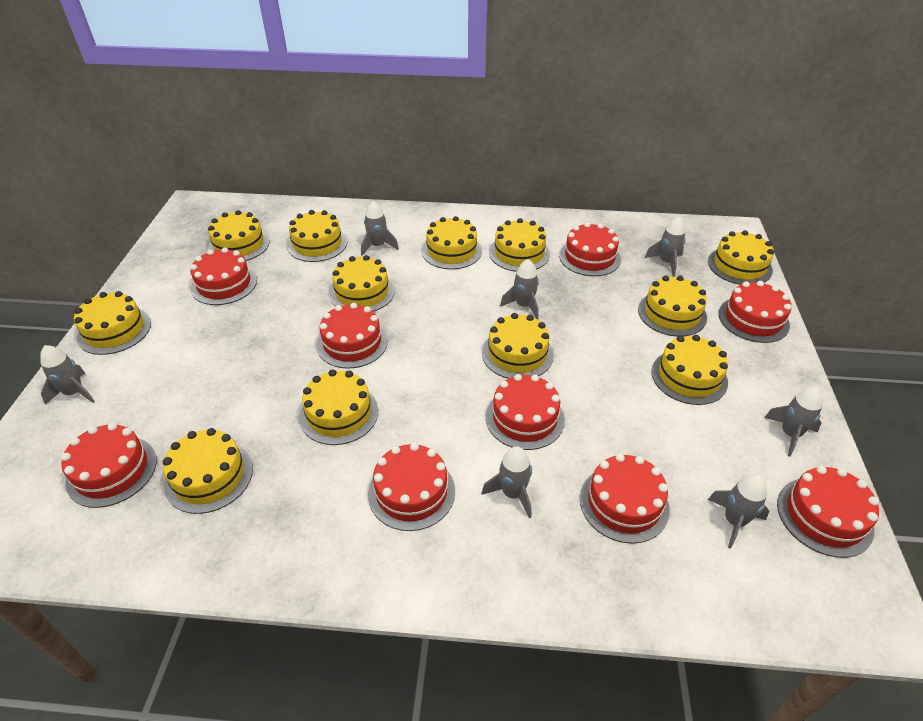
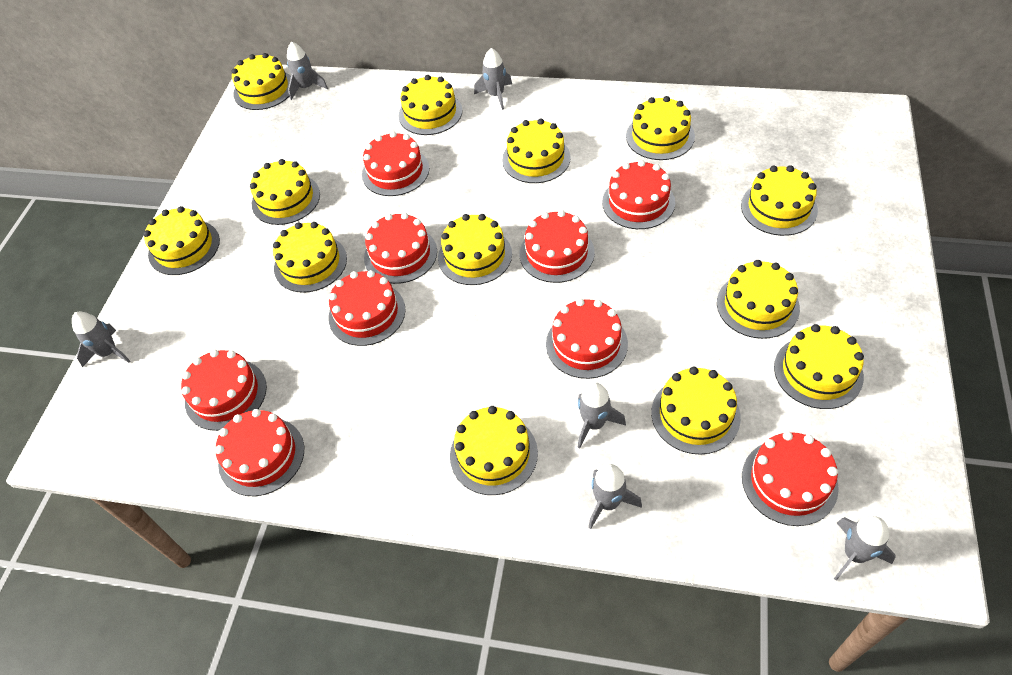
grey rocket: 7 -> 6
yellow cake: 12 -> 13

